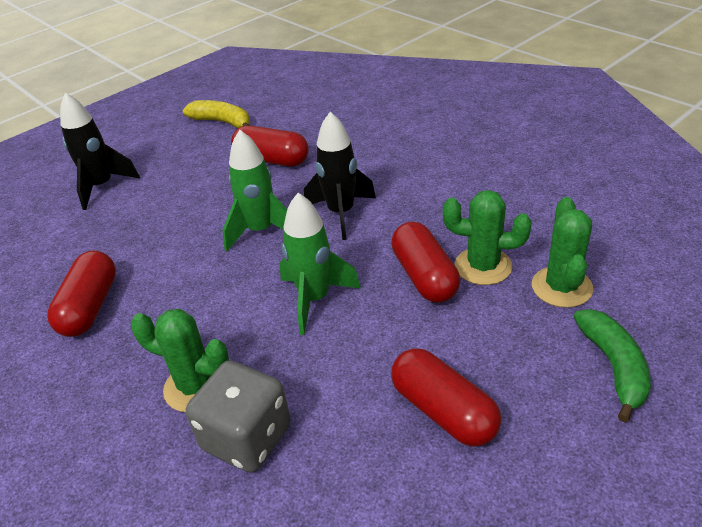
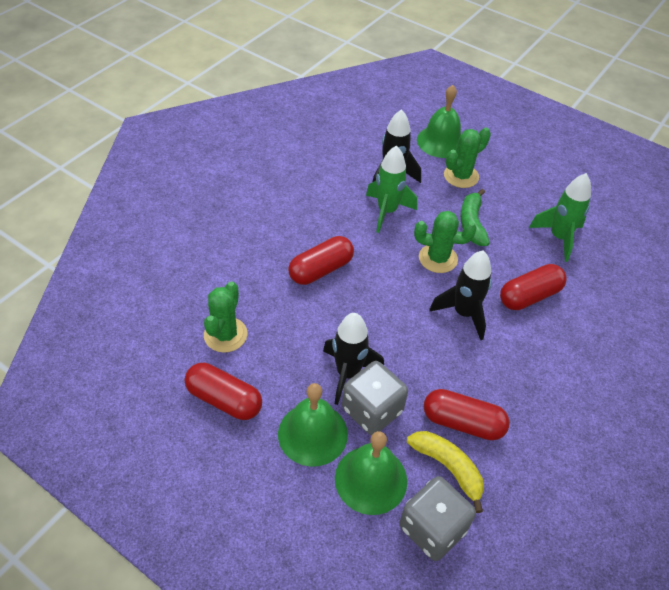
black rocket: 2 -> 3
green bell: 0 -> 3
grey dice: 1 -> 2

